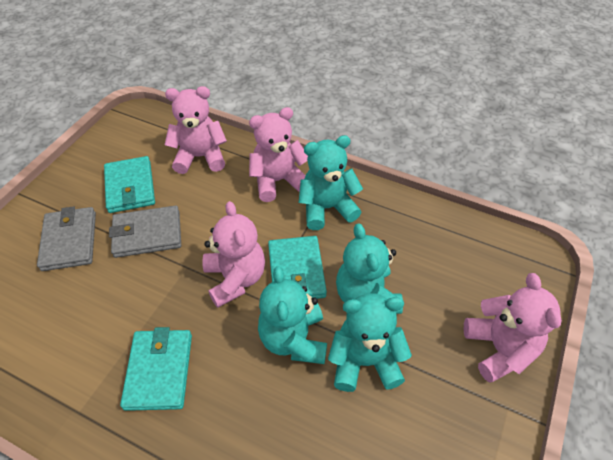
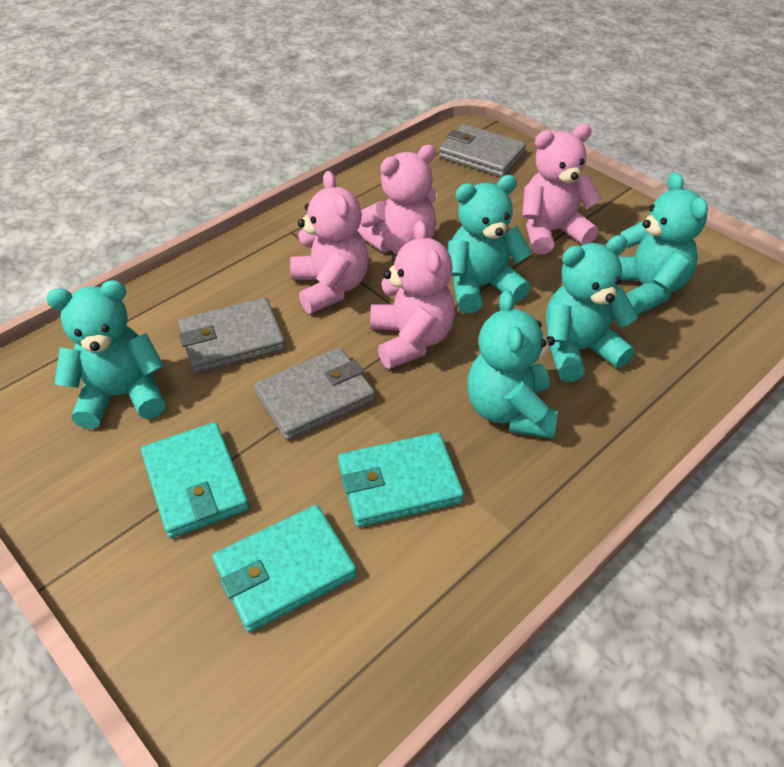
grey wallet: 2 -> 3
turquoise teddy bear: 4 -> 5

